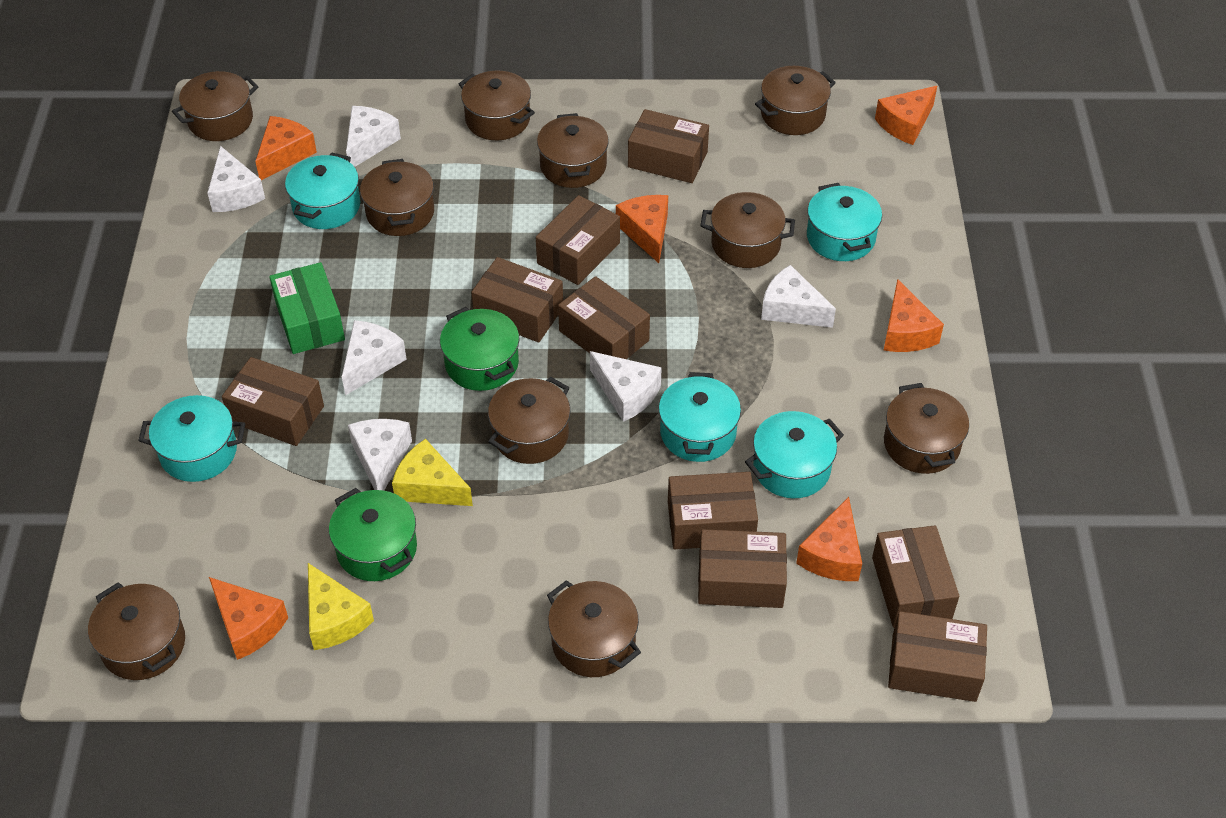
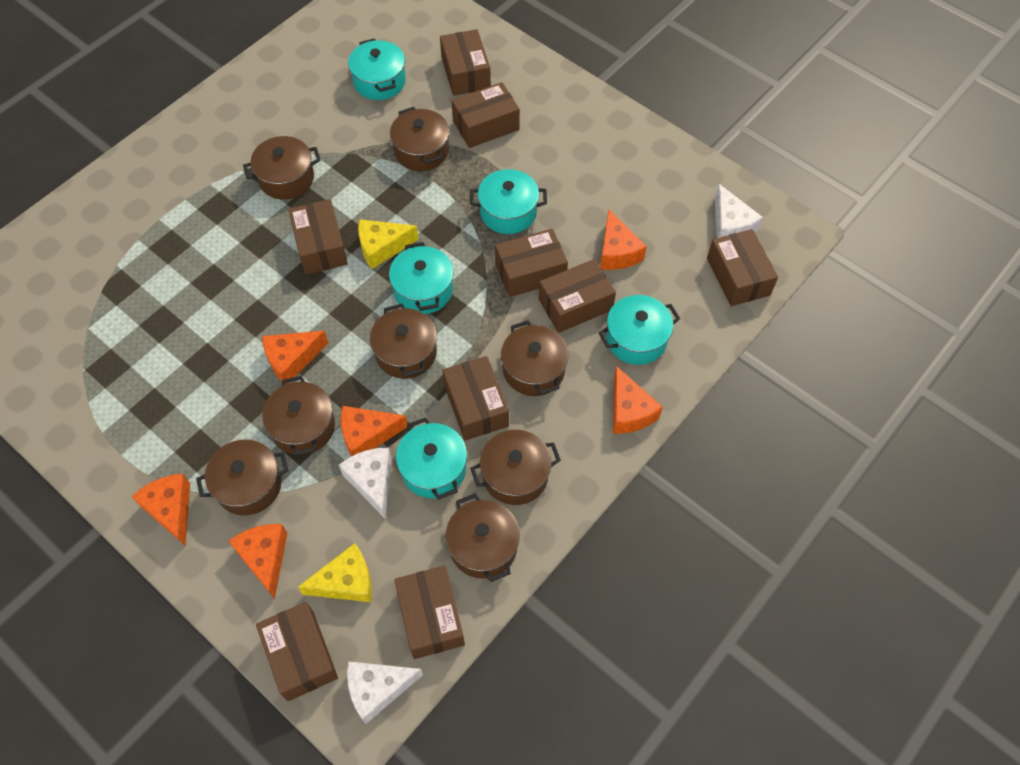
brown pot: 10 -> 8
green box: 1 -> 0
green pot: 2 -> 0
white cheese: 6 -> 3

